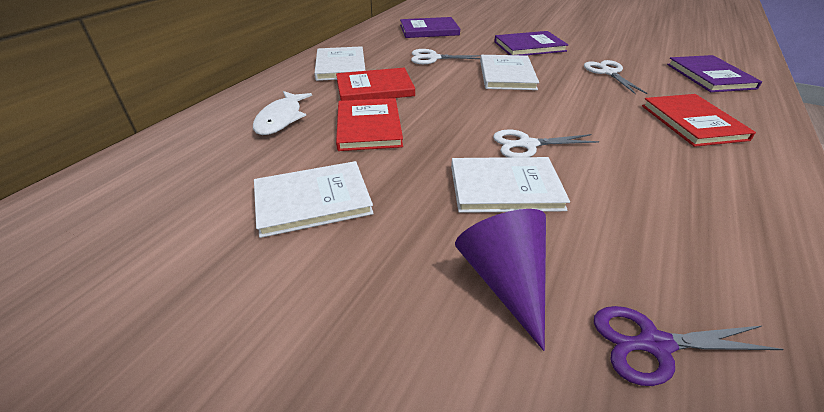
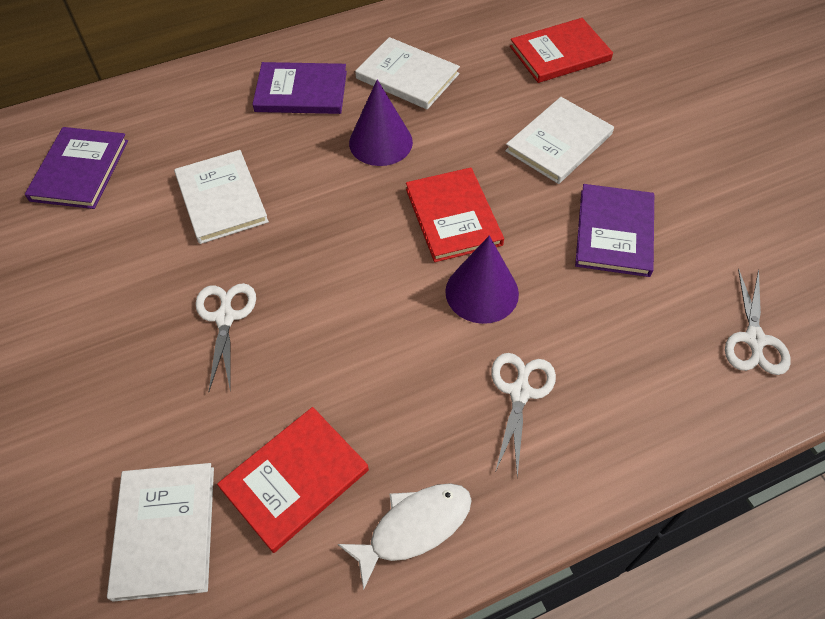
purple cone: 1 -> 2
purple scissors: 1 -> 0

